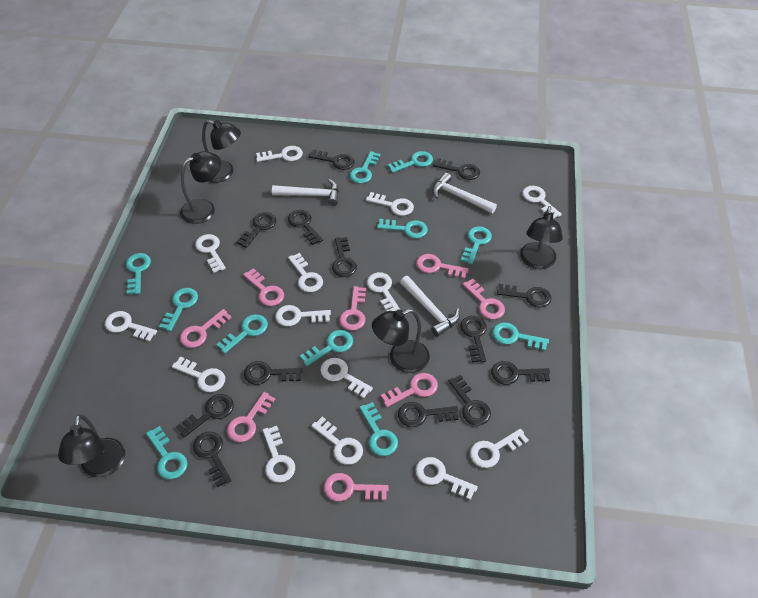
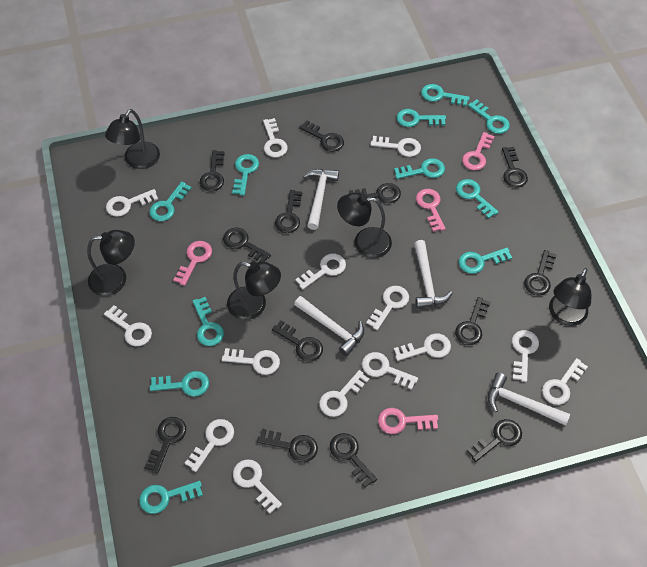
pink key: 8 -> 4
white hammer: 3 -> 4

